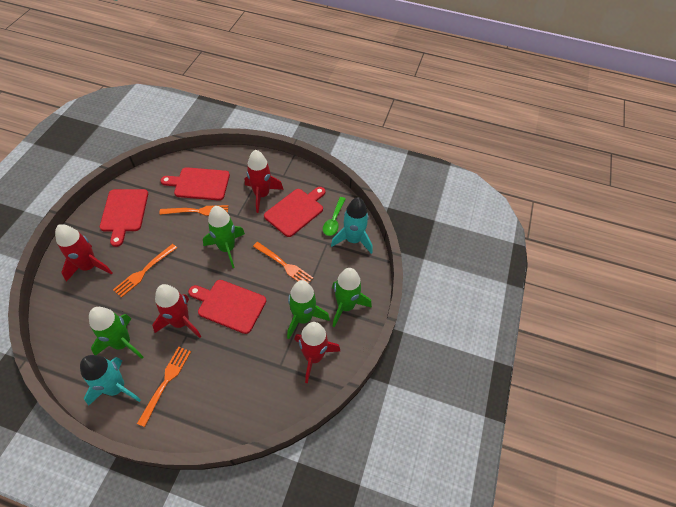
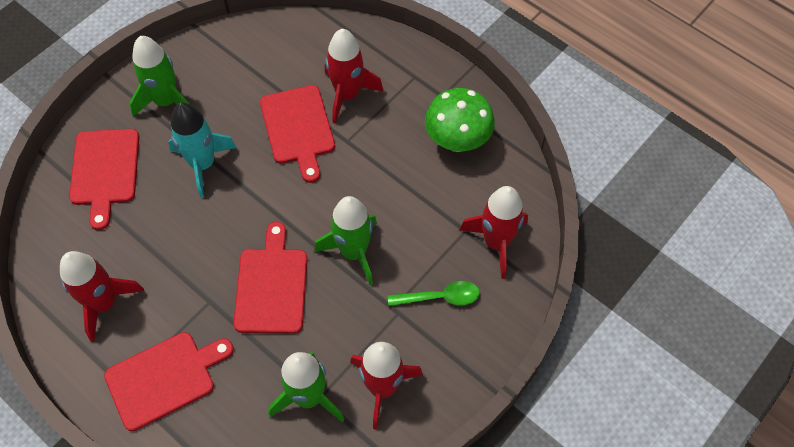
green mushroom: 0 -> 1
green rocket: 4 -> 3
orange fork: 4 -> 0
turquoise rocket: 2 -> 1

